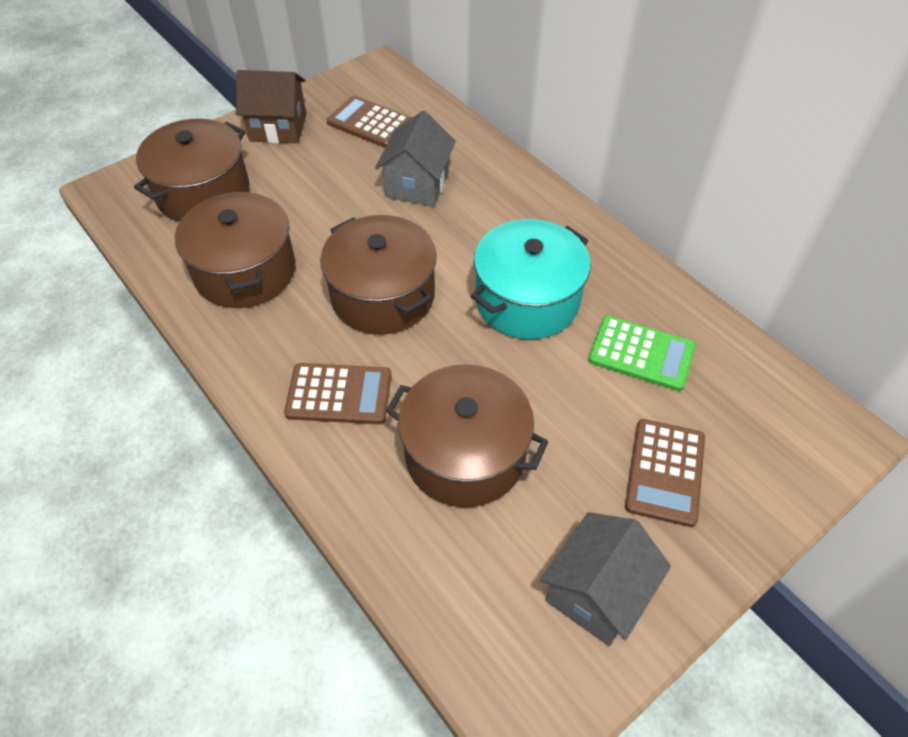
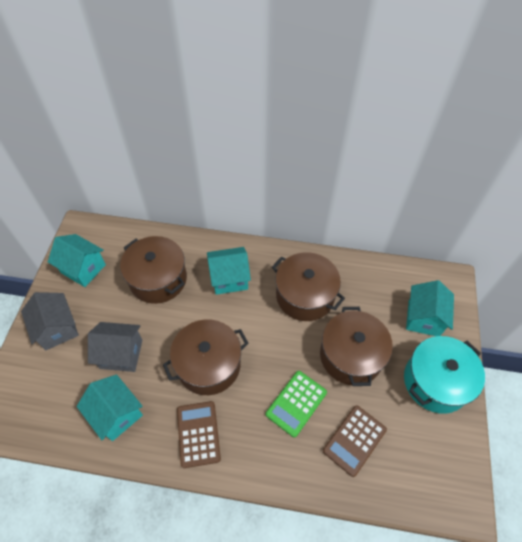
brown calculator: 3 -> 2
brown house: 1 -> 0
turquoise house: 0 -> 4

